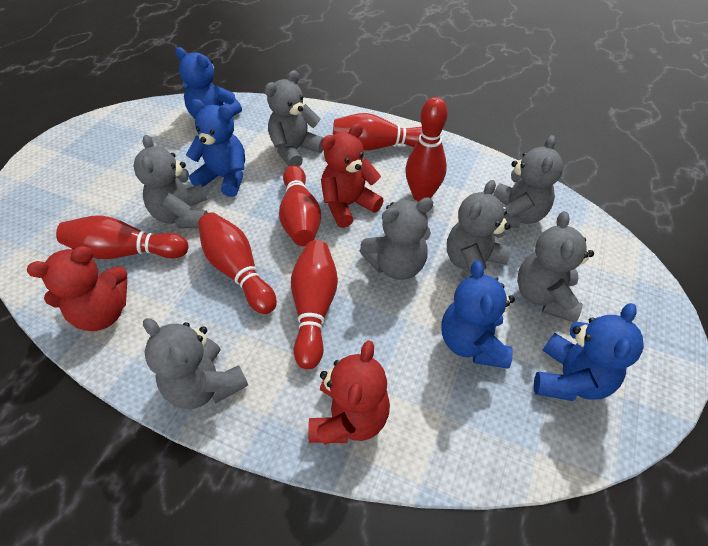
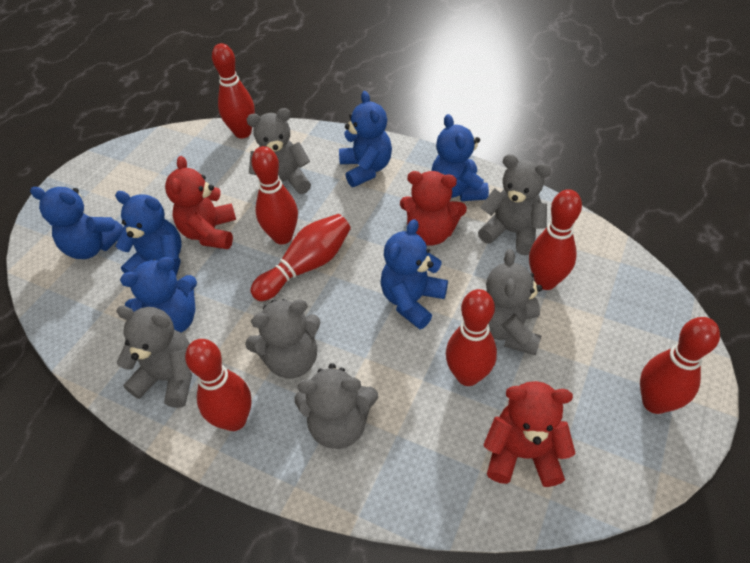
blue teddy bear: 4 -> 6
grey teddy bear: 7 -> 6
red bowling pin: 6 -> 7

